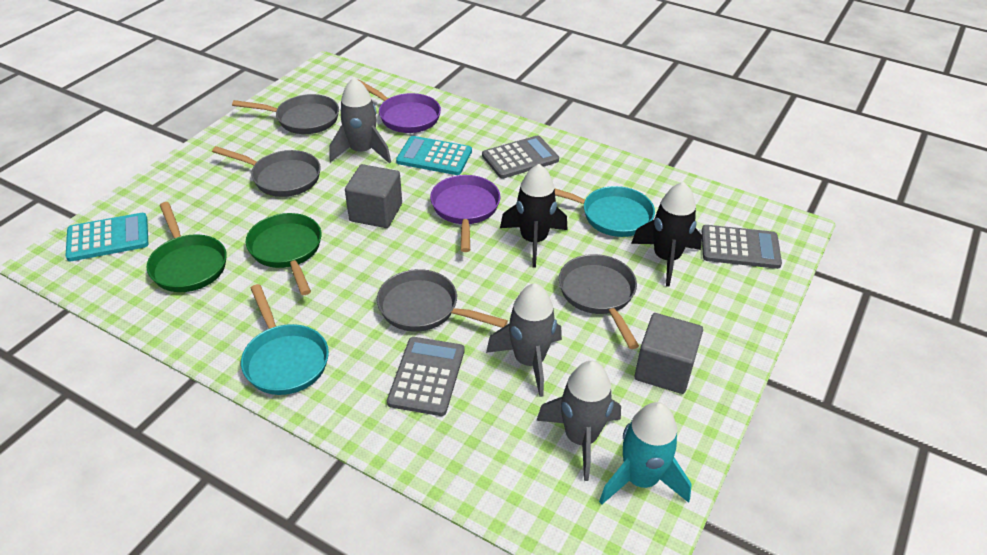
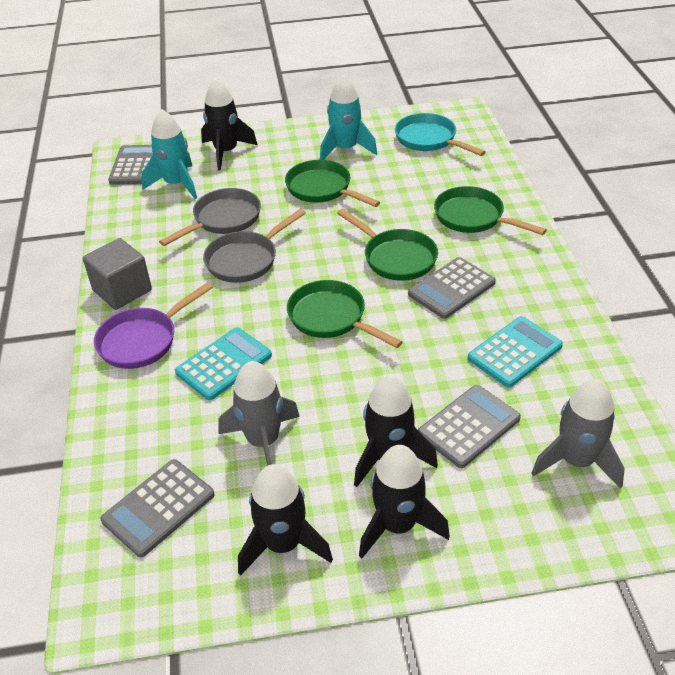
black rocket: 2 -> 4
green pan: 2 -> 4
grey calculator: 3 -> 4
grey cube: 2 -> 1
grey pan: 4 -> 2
grey rocket: 3 -> 2
purple pan: 2 -> 1
turquoise pan: 2 -> 1
turquoise rocket: 1 -> 2

